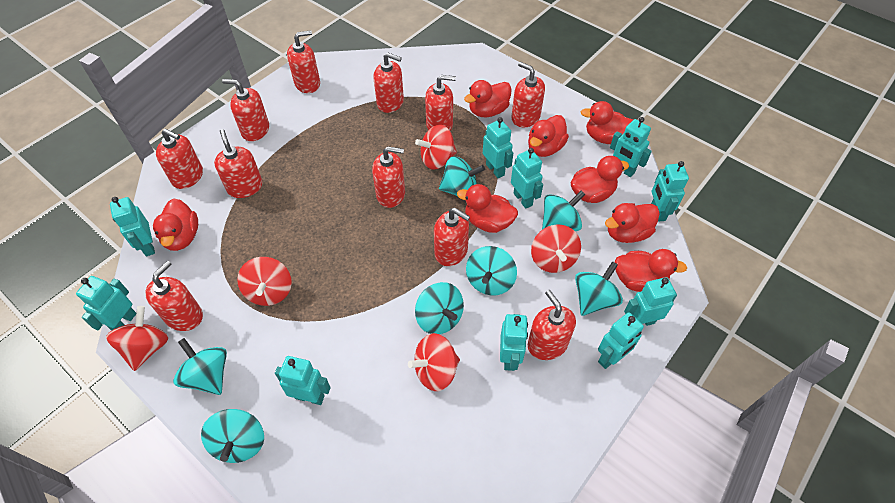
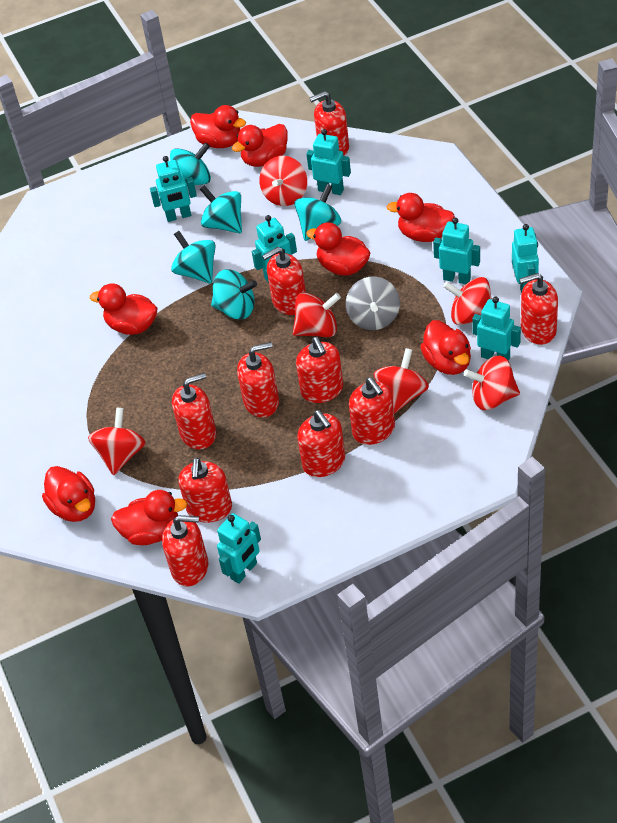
grey spinning top: 0 -> 1
red soap dispenser: 11 -> 10
red spinning top: 5 -> 6
turquoise robot: 10 -> 7
turquoise spinning top: 7 -> 5

